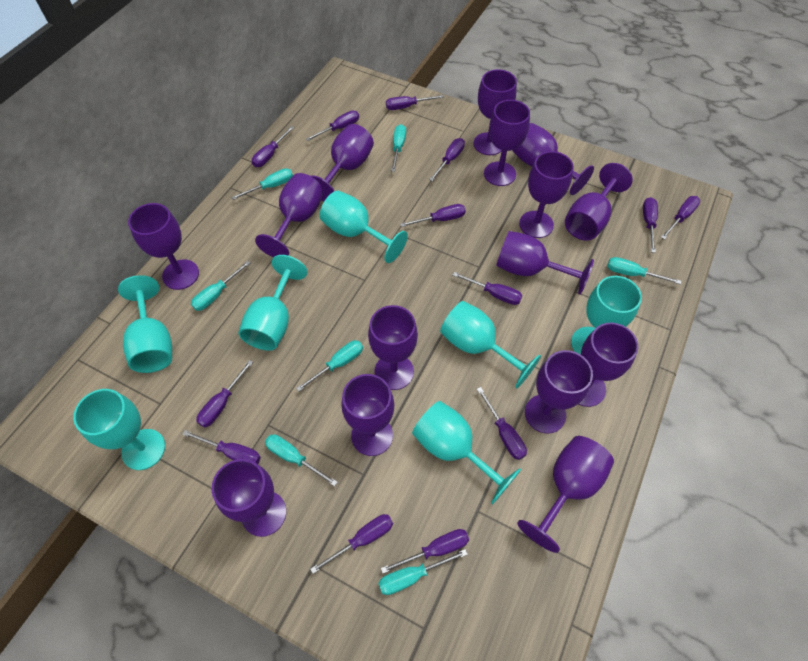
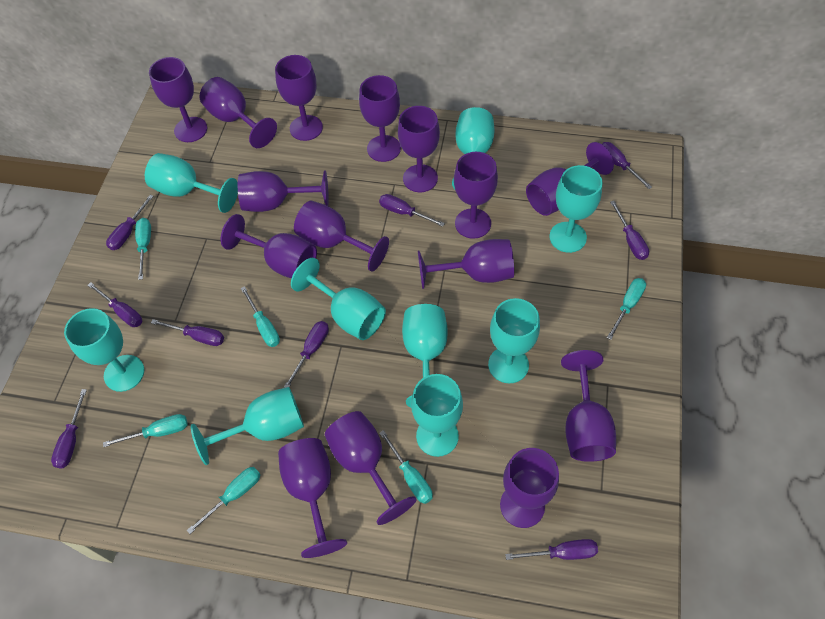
purple screwdriver: 13 -> 9
turquoise goblet: 7 -> 9
turquoise screwdriver: 7 -> 6

